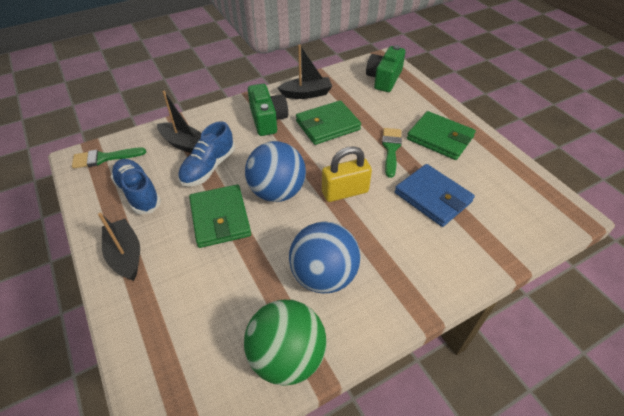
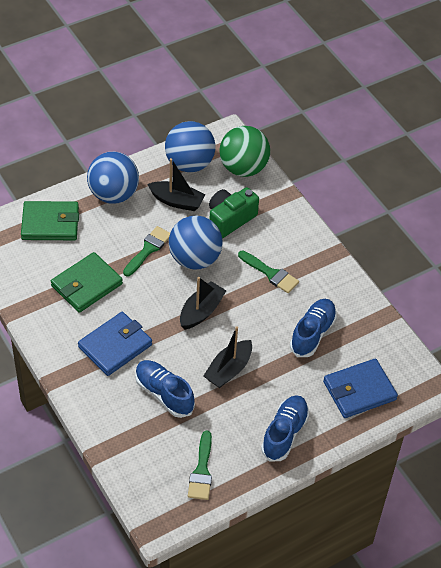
blue ball: 2 -> 3
blue shoe: 2 -> 3
blue wallet: 1 -> 2
green brush: 2 -> 3
green camera: 2 -> 1
green wallet: 3 -> 2
yellow padlock: 1 -> 0

